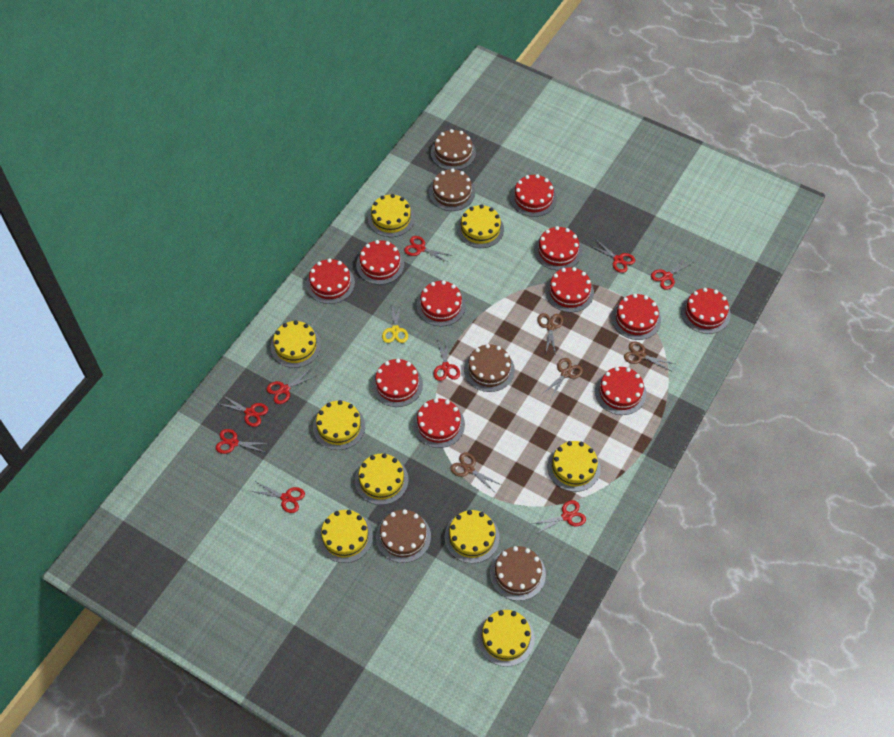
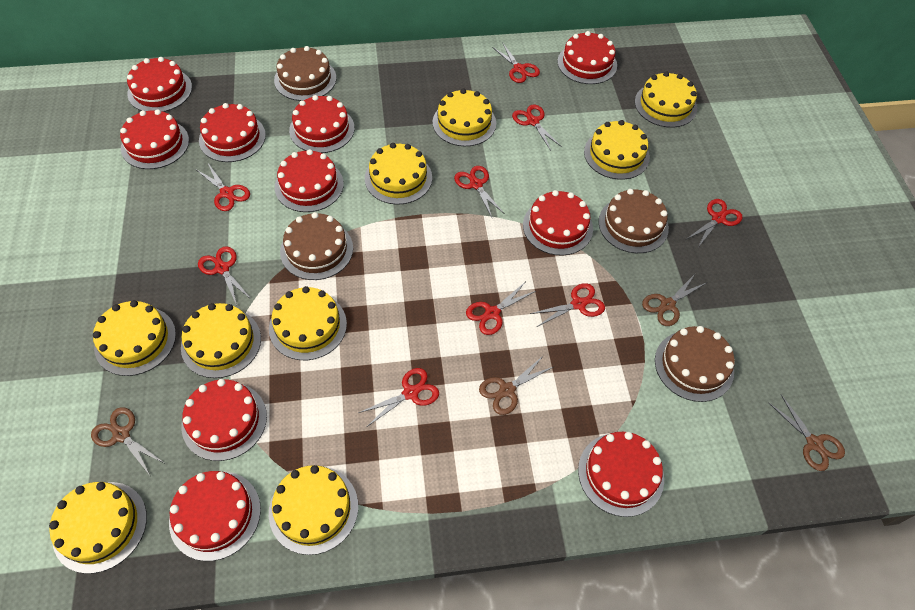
brown cake: 5 -> 4
red cake: 11 -> 10
yellow scissors: 1 -> 0

